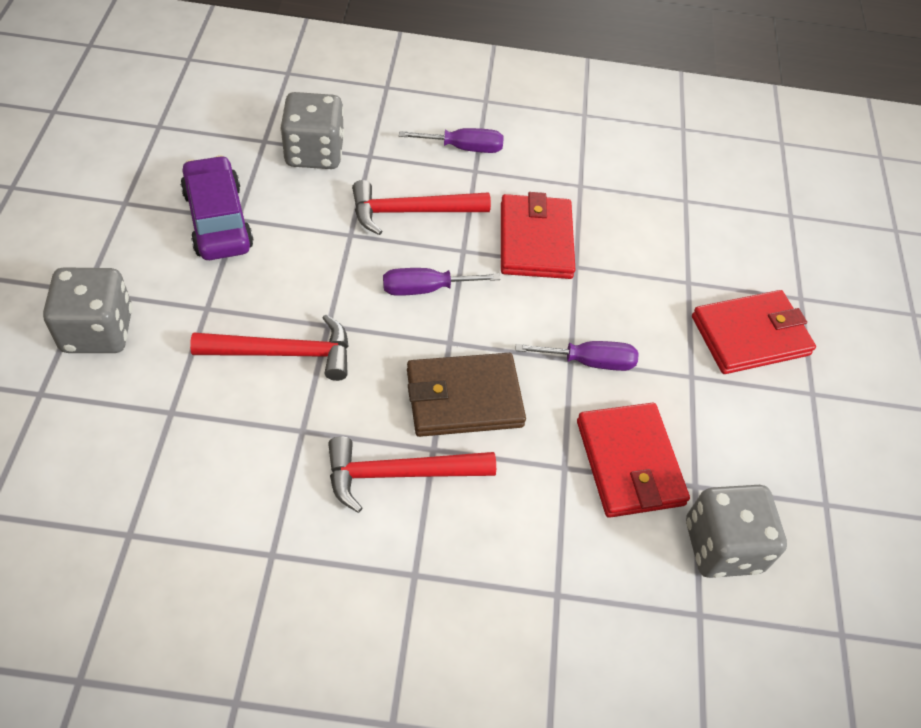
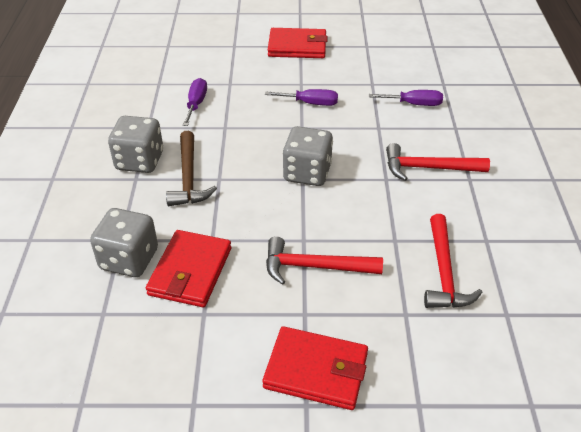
brown hammer: 0 -> 1
brown wallet: 1 -> 0
purple car: 1 -> 0

